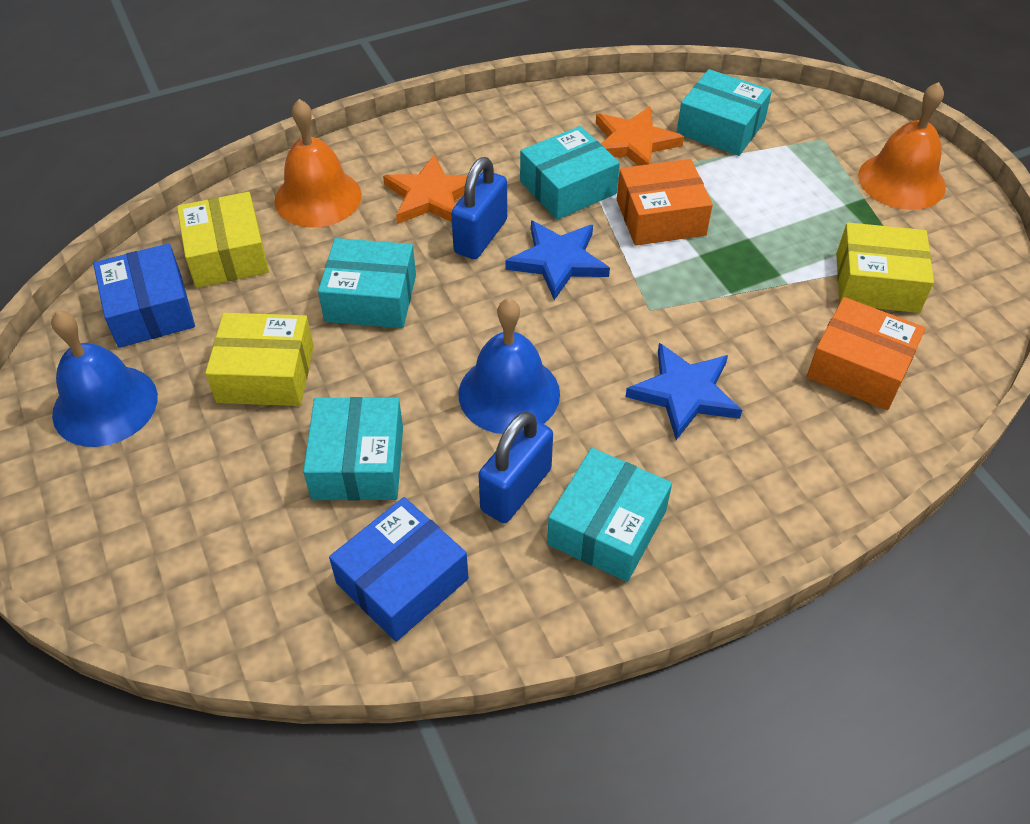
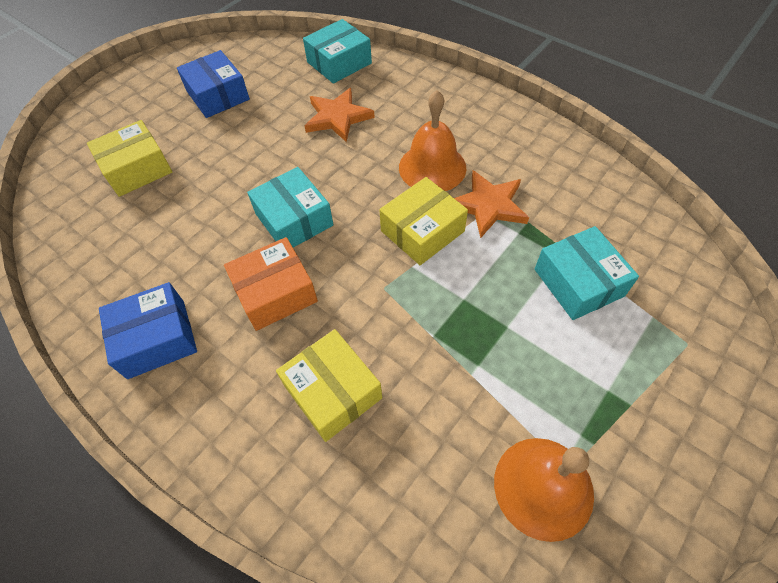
blue bell: 2 -> 0
blue padlock: 2 -> 0
blue star: 2 -> 0
orange box: 2 -> 1
turquoise box: 5 -> 3

